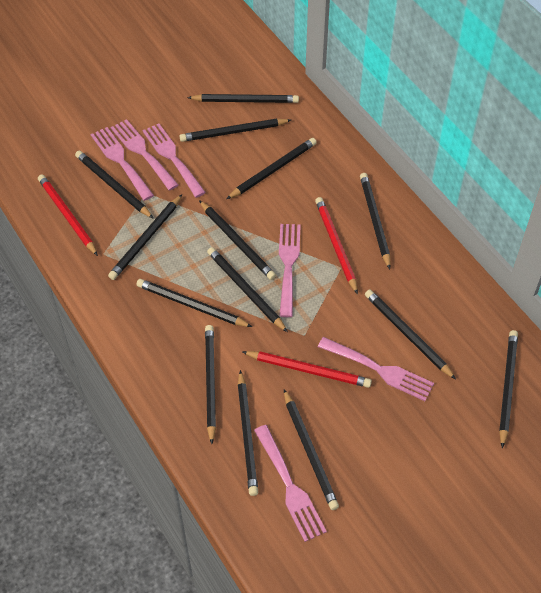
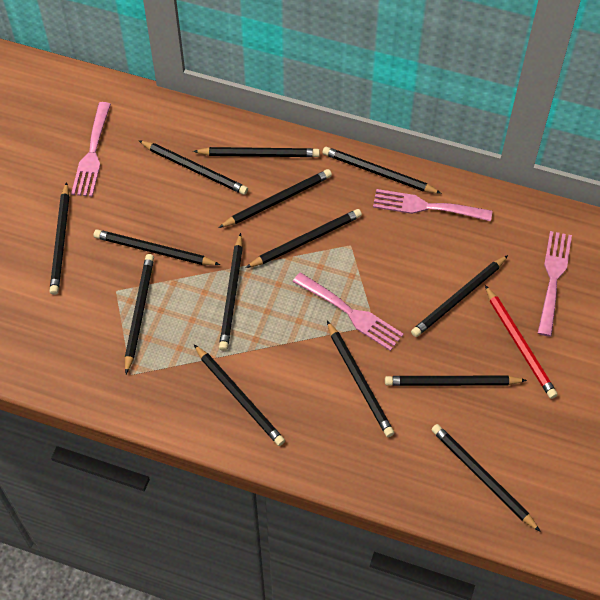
pink fork: 6 -> 4
red pencil: 3 -> 1

